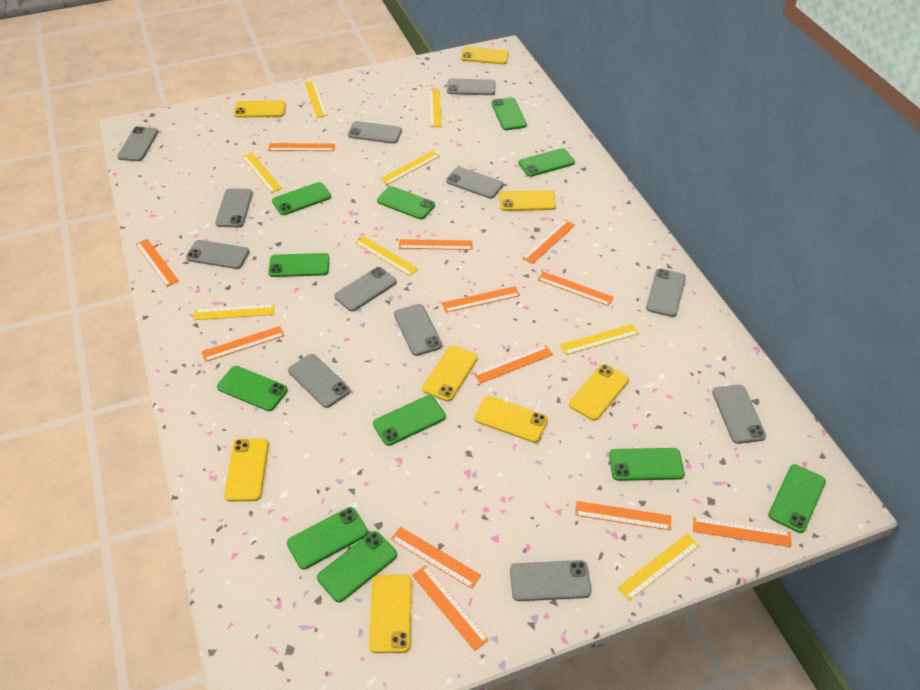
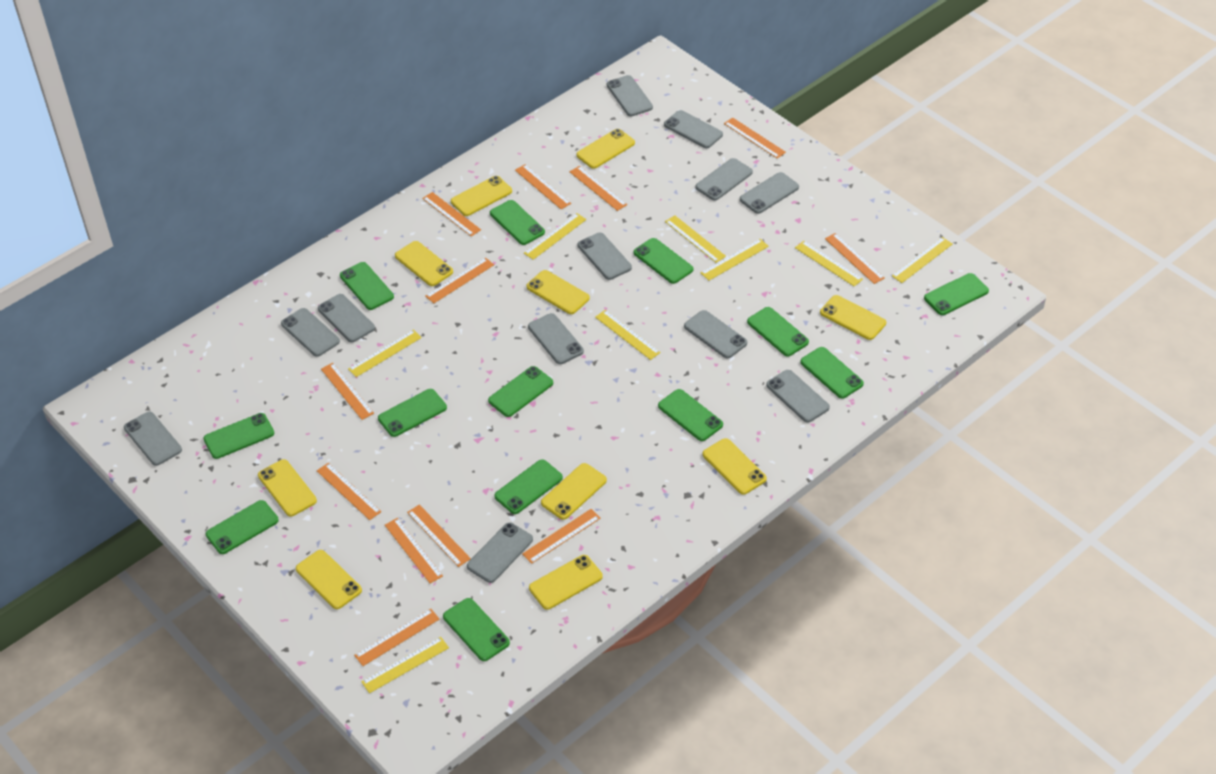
green phone: 11 -> 13
yellow phone: 8 -> 10

